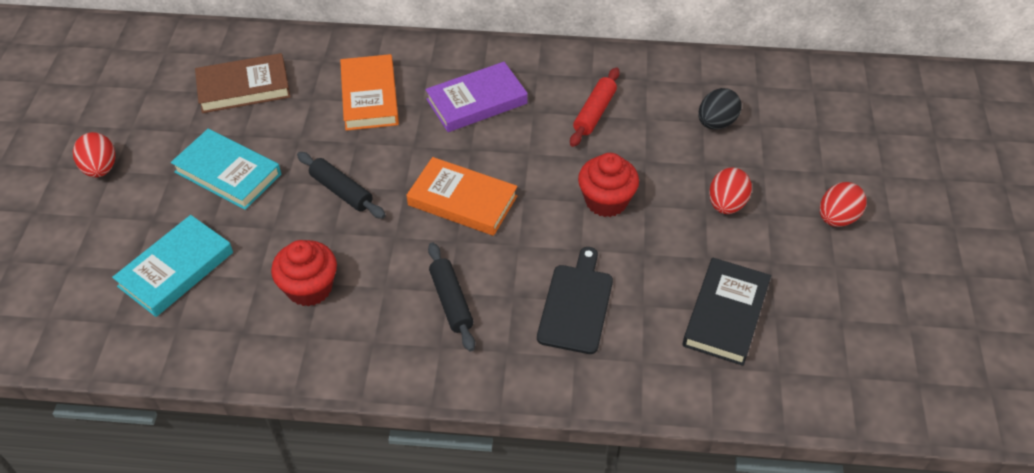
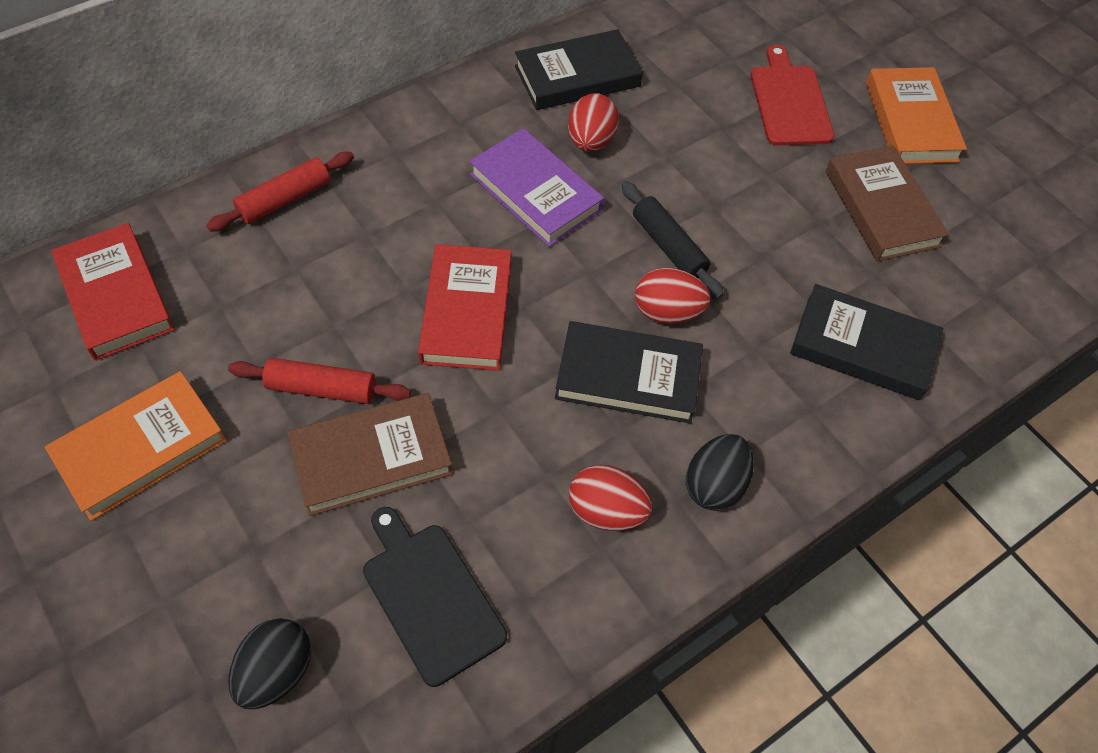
black book: 1 -> 3
black egg: 1 -> 2
black rolling pin: 2 -> 1
brown book: 1 -> 2
red book: 0 -> 2
red cupcake: 2 -> 0
red cutting board: 0 -> 1
red rolling pin: 1 -> 2
turquoise book: 2 -> 0

